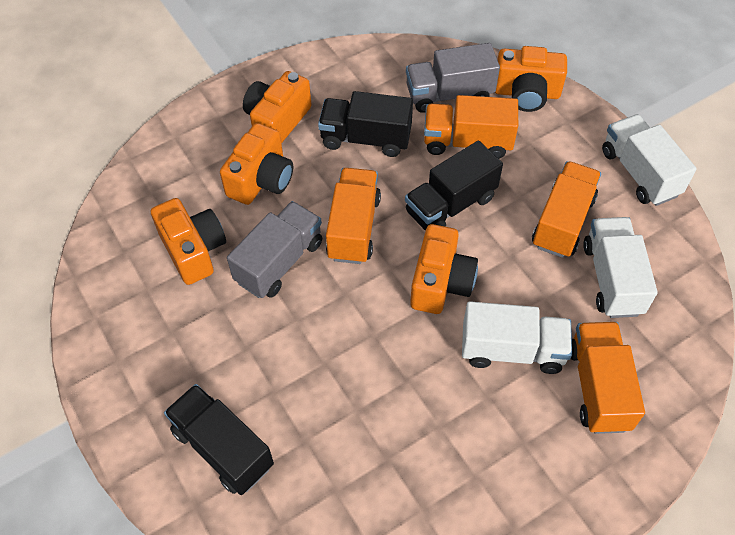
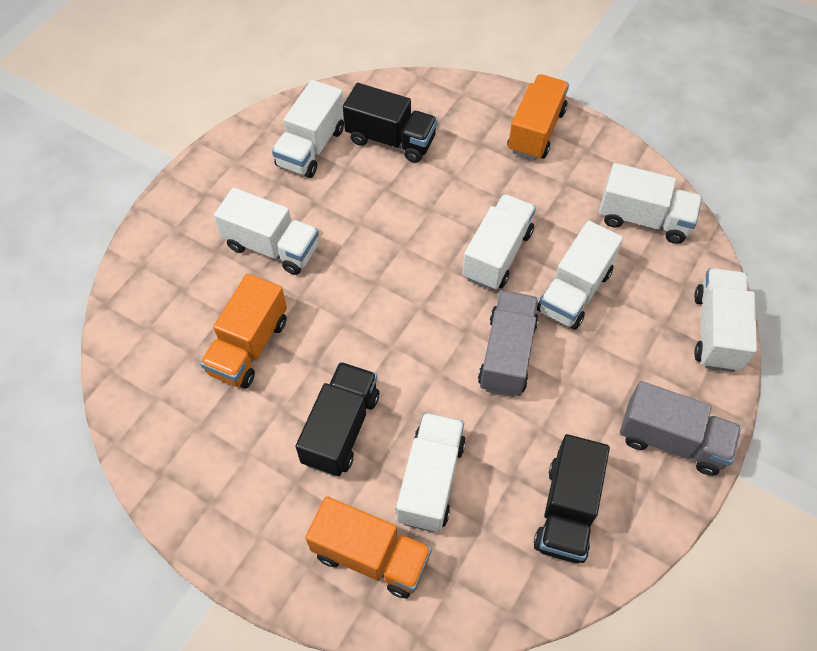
orange camera: 5 -> 0
orange truck: 4 -> 3
white truck: 3 -> 7

